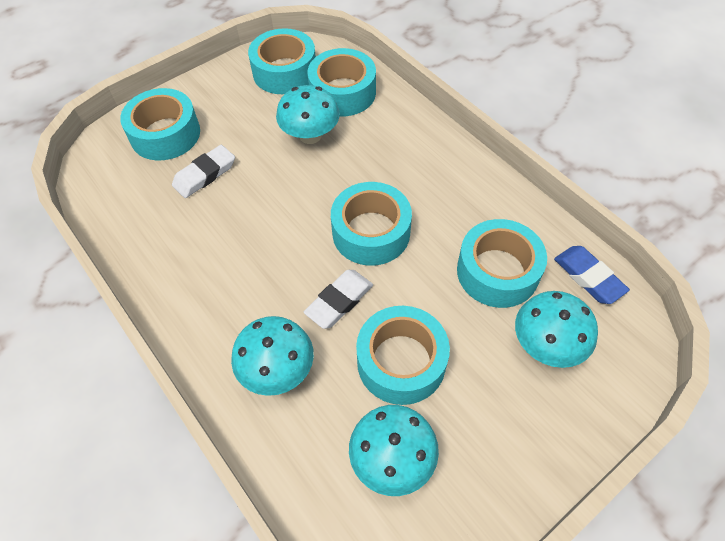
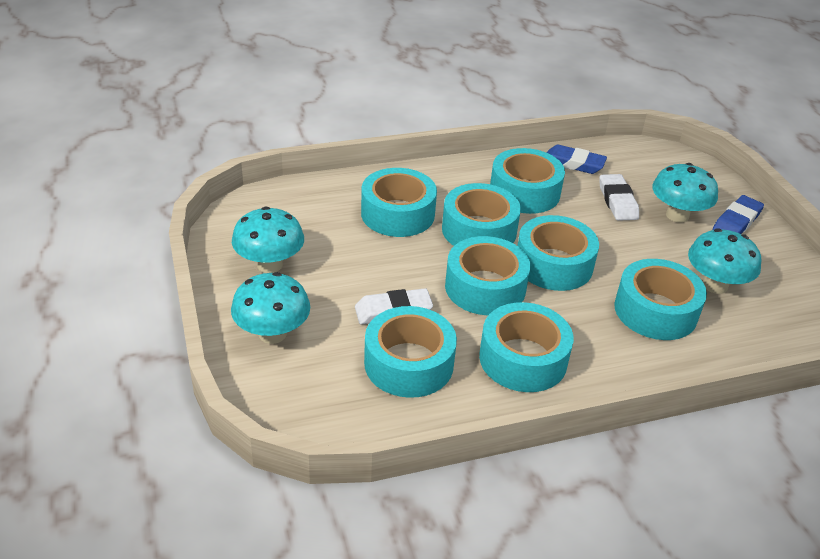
blue eraser: 1 -> 2
turquoise tape: 6 -> 8

